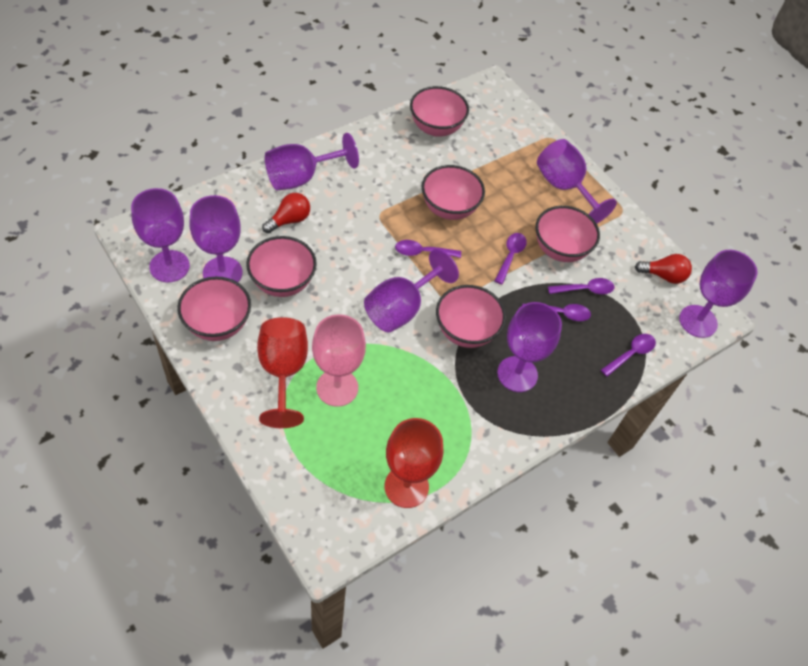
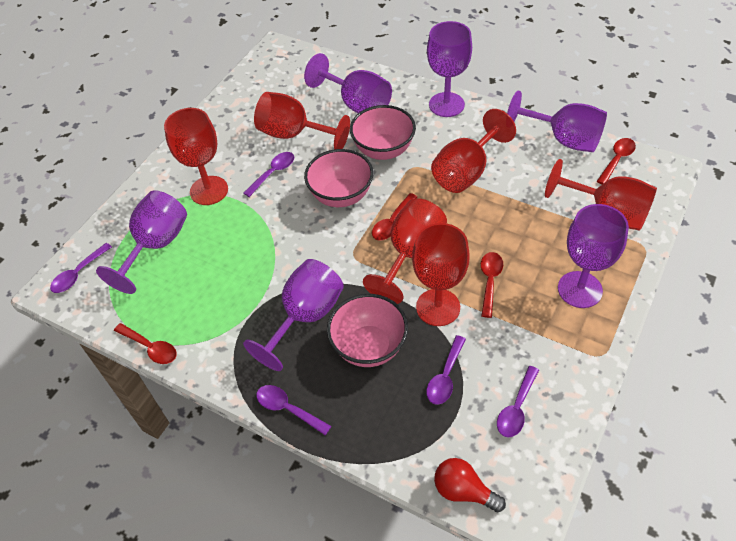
pink bowl: 6 -> 3
pink goblet: 1 -> 0
purple goblet: 7 -> 6
red goblet: 2 -> 6
red light bulb: 2 -> 1
red spoon: 0 -> 4

